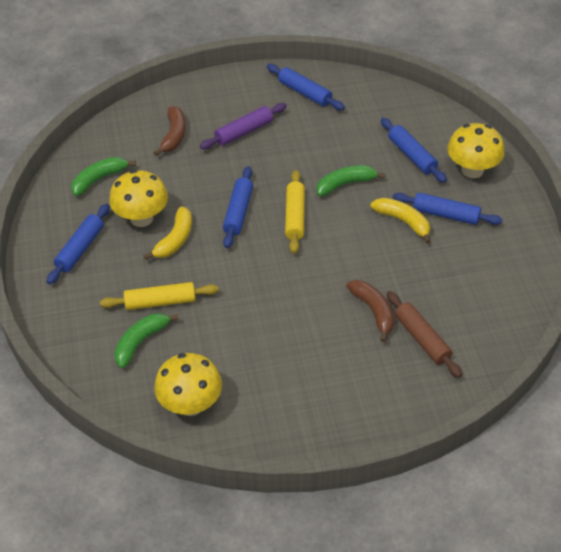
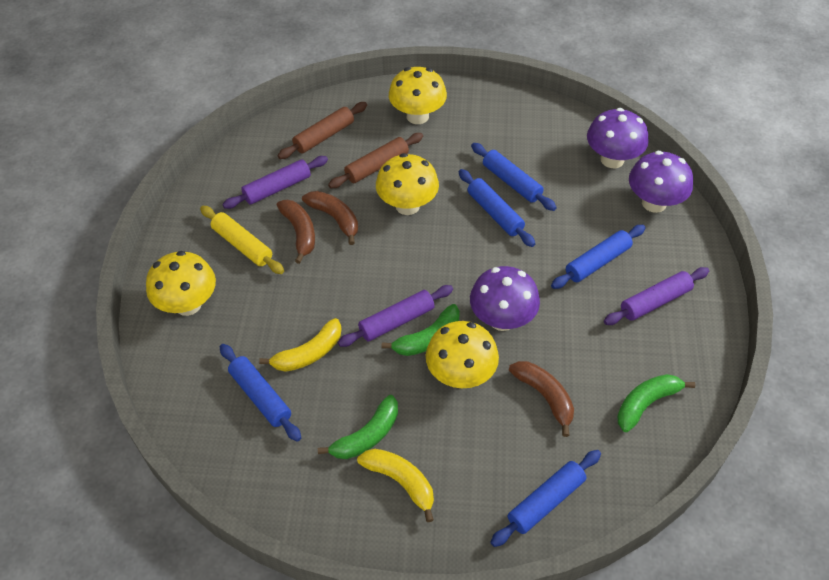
brown banana: 2 -> 3
brown rolling pin: 1 -> 2
purple mushroom: 0 -> 3
purple rolling pin: 1 -> 3
yellow mushroom: 3 -> 4
yellow rolling pin: 2 -> 1

